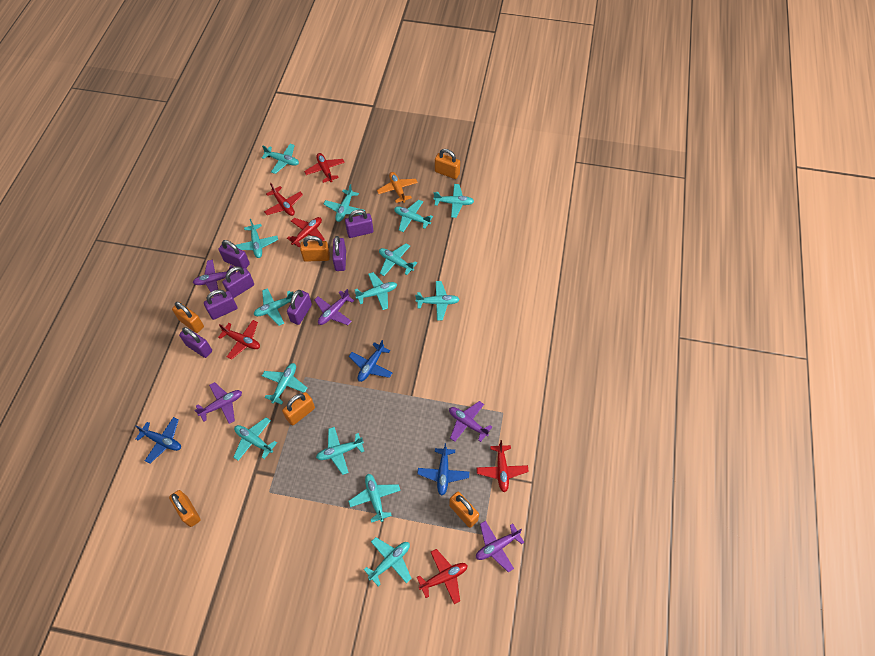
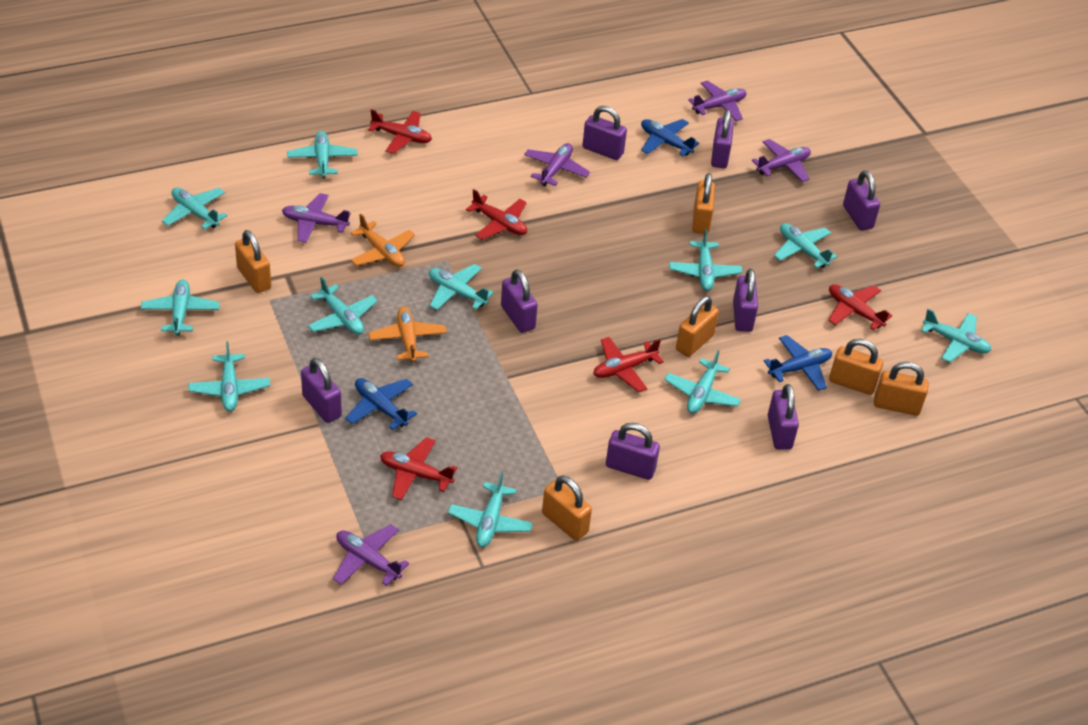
orange plane: 1 -> 2
purple padlock: 7 -> 8
red plane: 6 -> 5
turquoise plane: 14 -> 11

